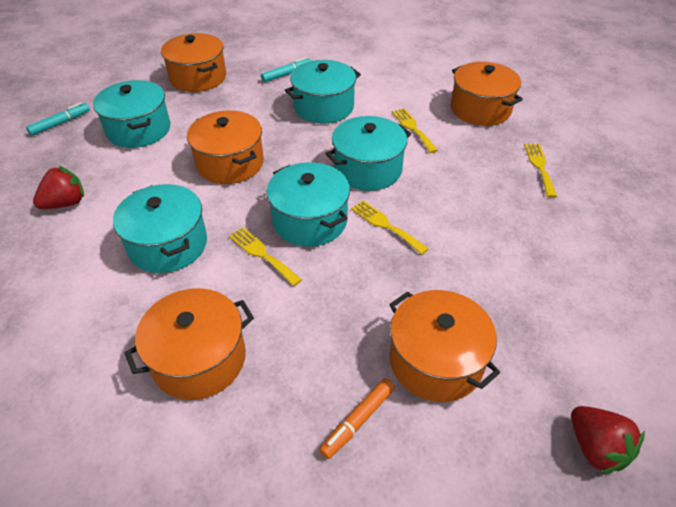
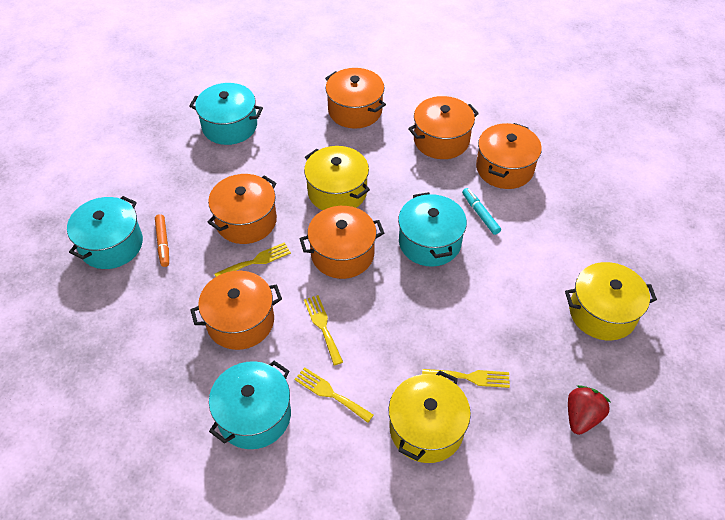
orange pot: 5 -> 6
red strawberry: 2 -> 1
turquoise marker: 2 -> 1
turquoise pot: 5 -> 4
yellow pot: 0 -> 3

